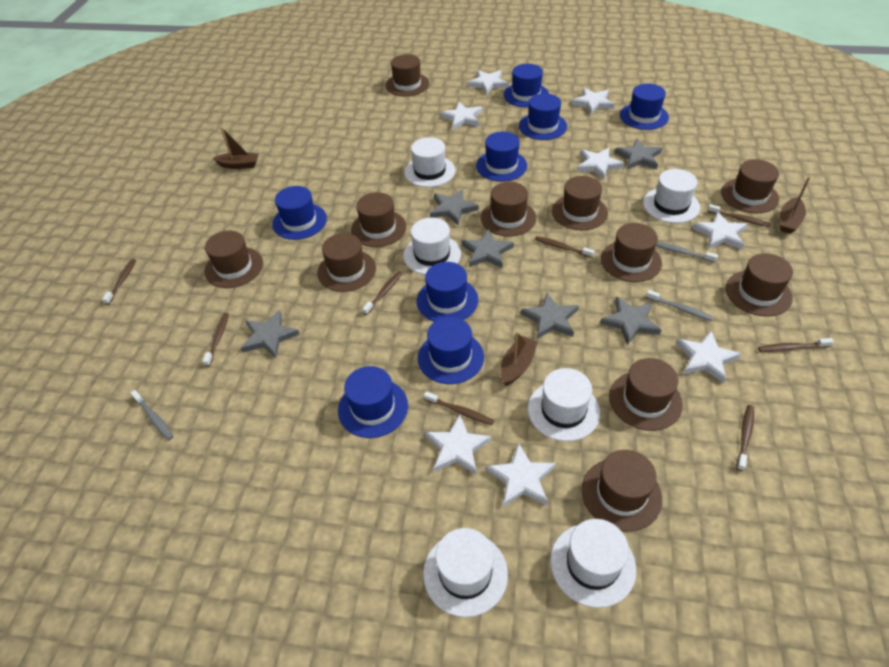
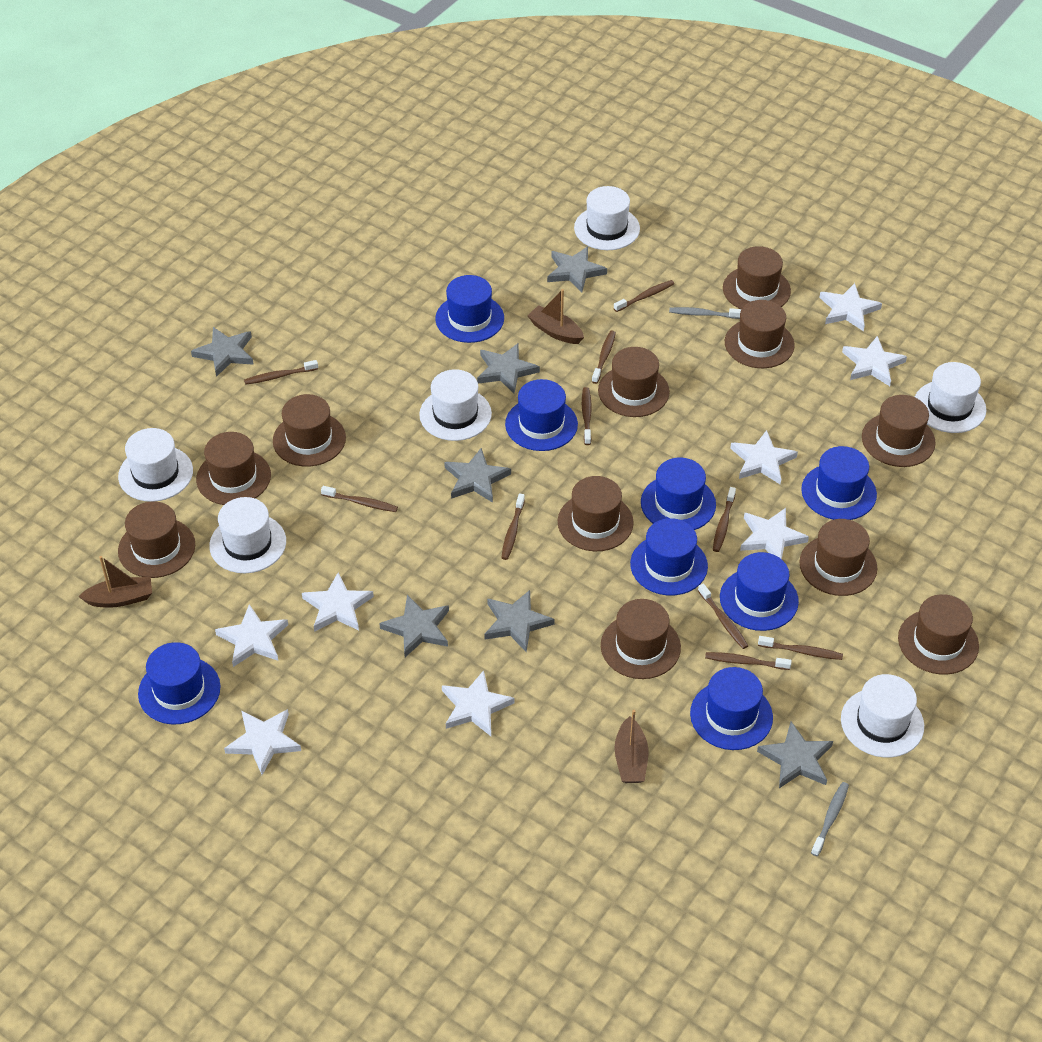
brown toothbrush: 8 -> 10
grey star: 6 -> 7
grey toothbrush: 3 -> 2

